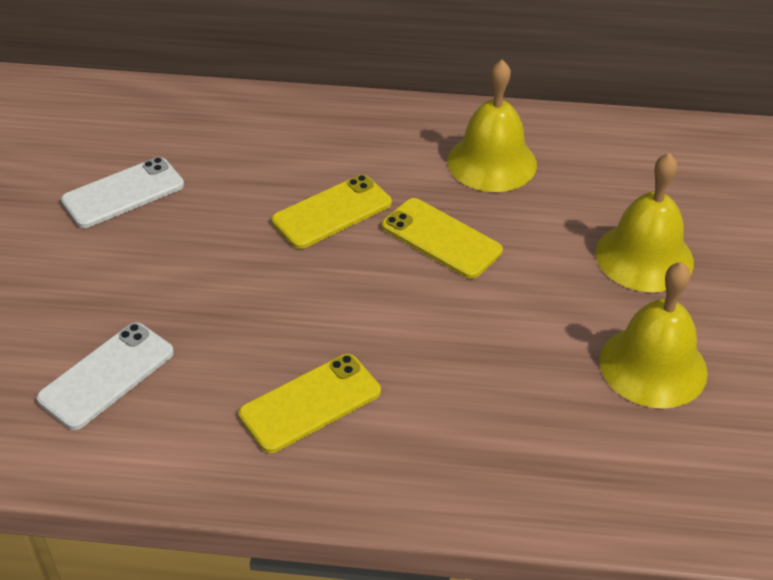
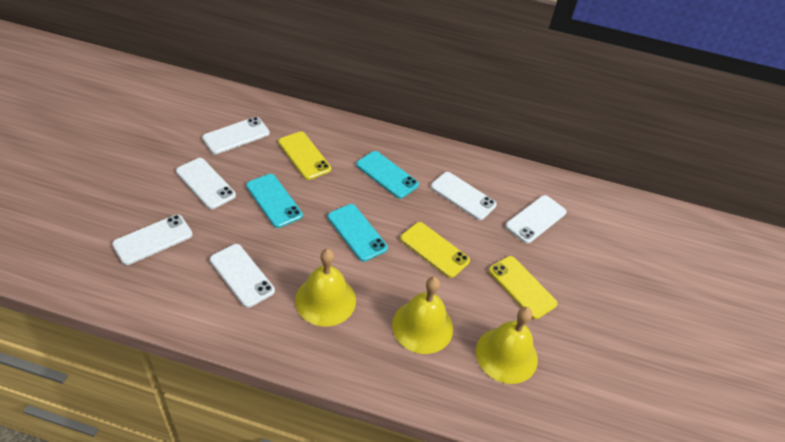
turquoise phone: 0 -> 3
white phone: 2 -> 6

